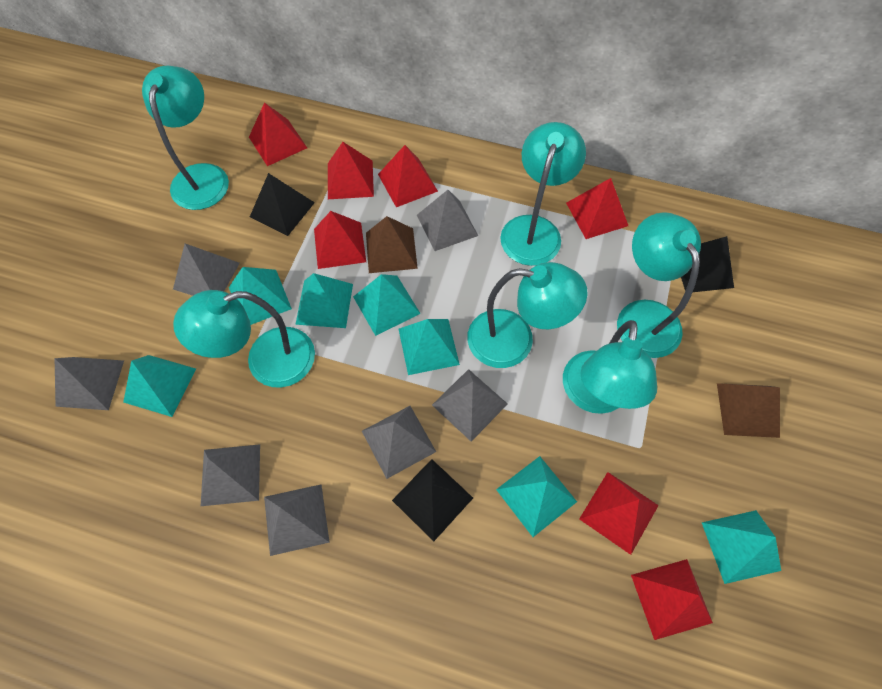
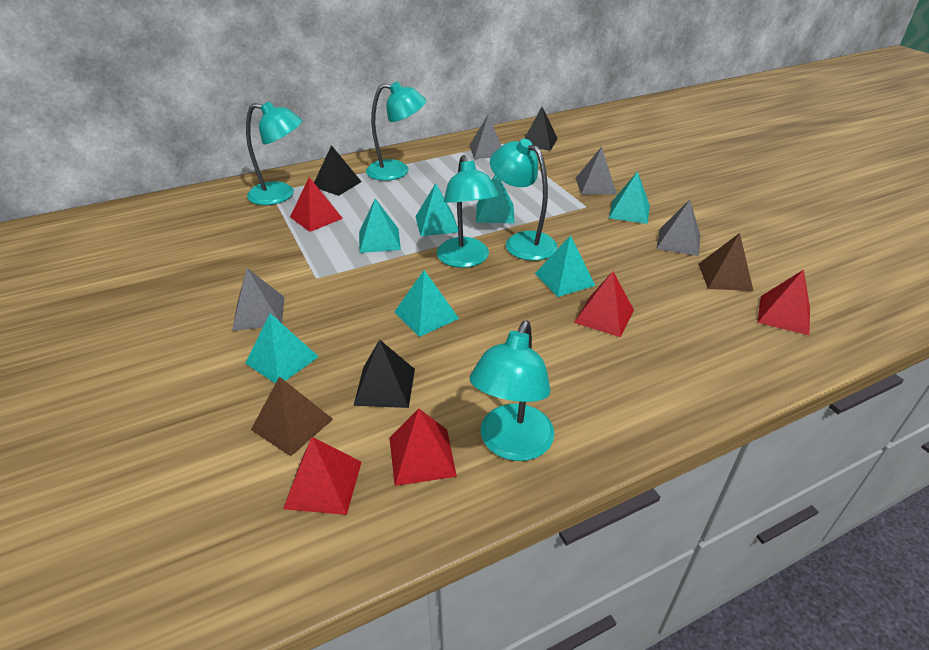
grey pyramid: 7 -> 4
red pyramid: 7 -> 5
turquoise lamp: 6 -> 5

